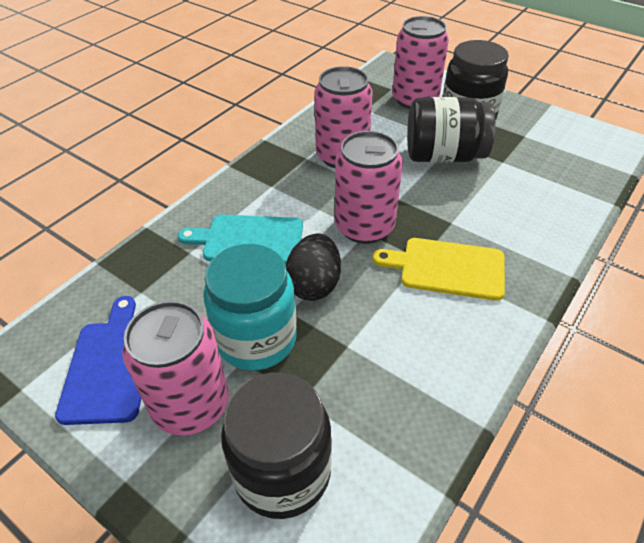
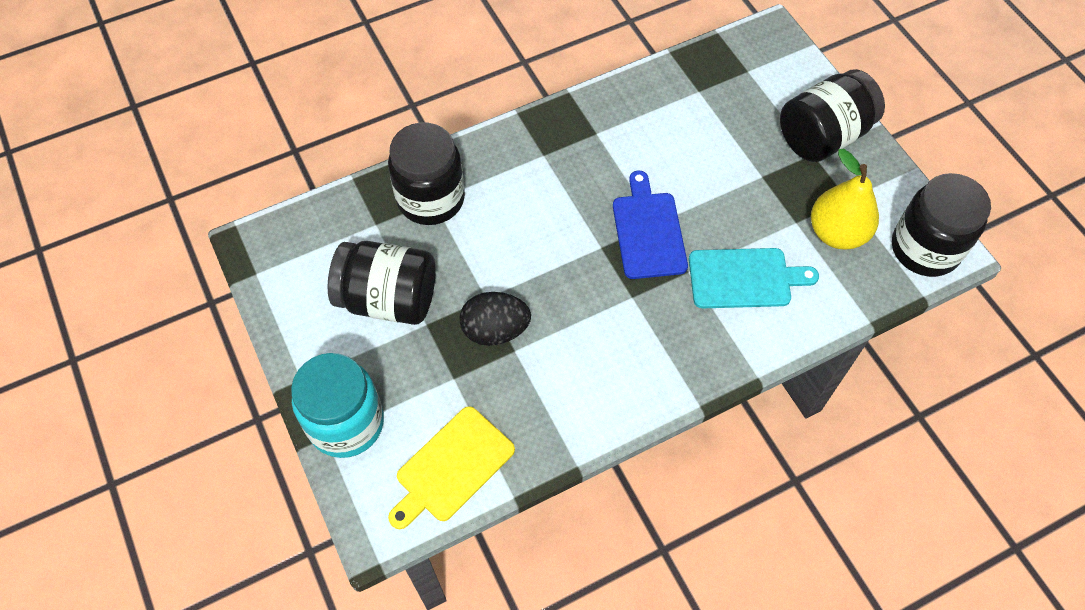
black jar: 3 -> 4
pink can: 4 -> 0
yellow pear: 0 -> 1

